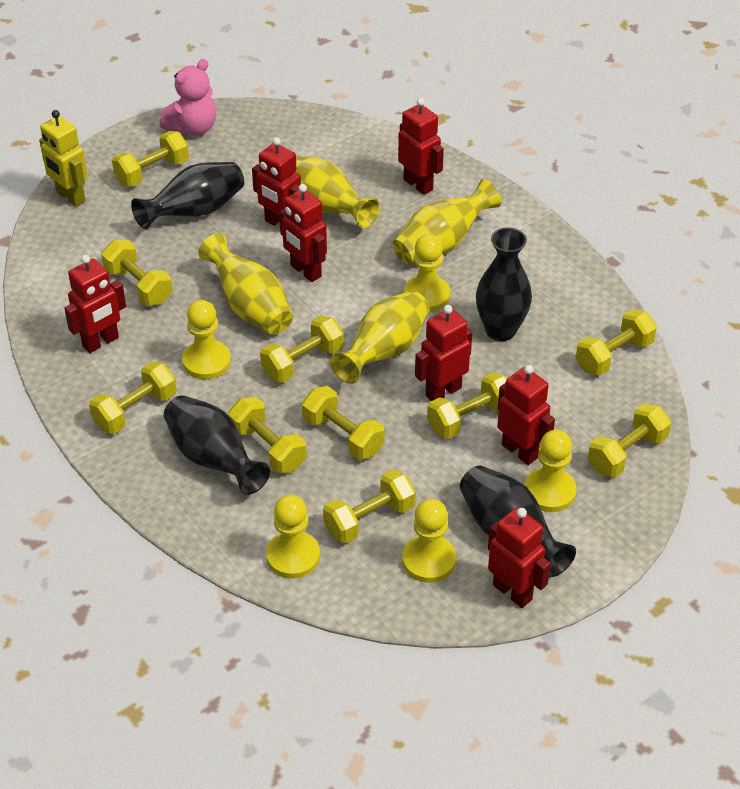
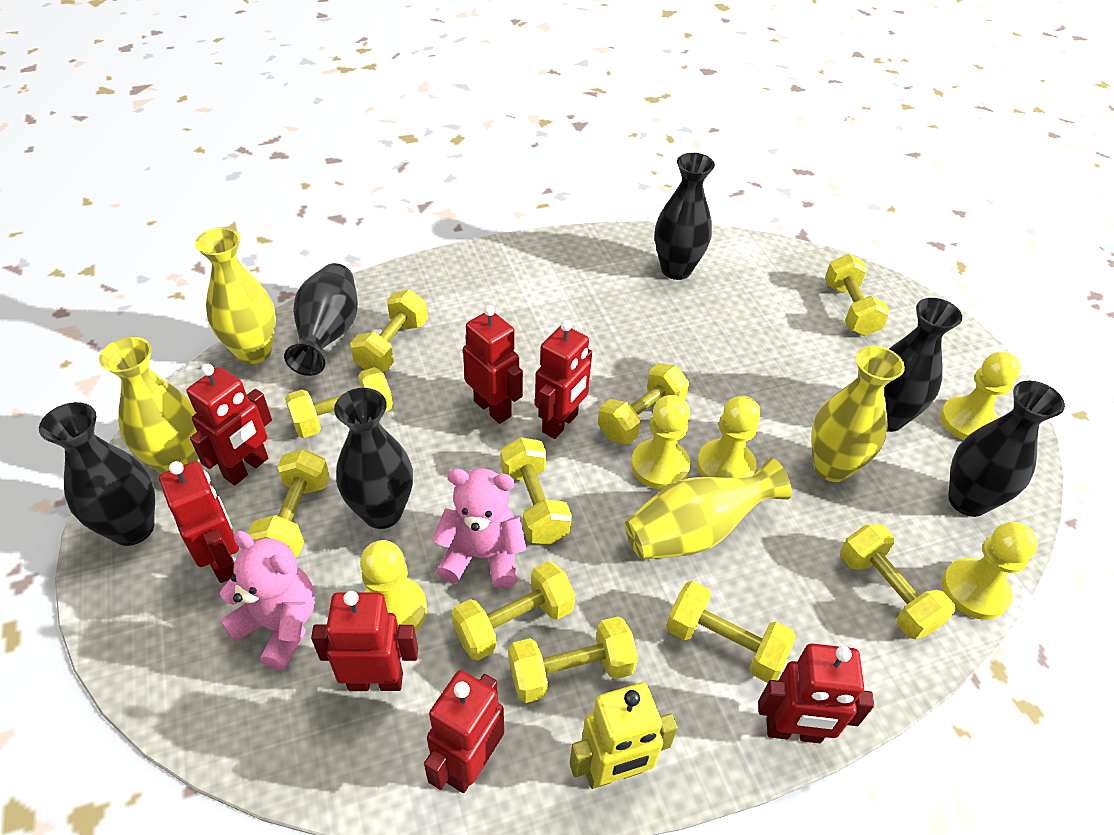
black vase: 4 -> 6
pink teddy bear: 1 -> 2

